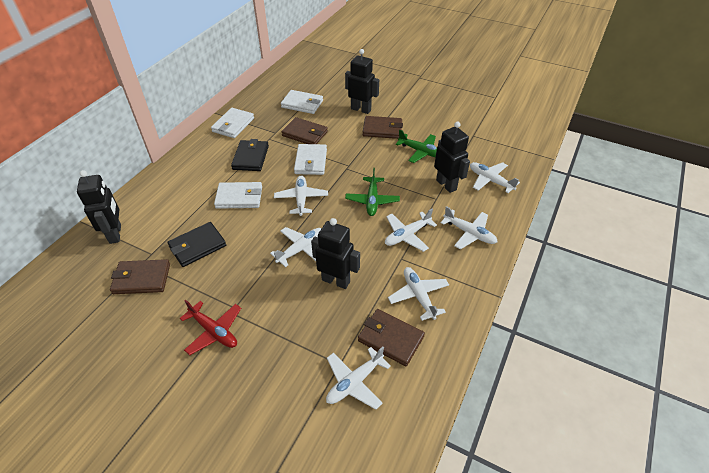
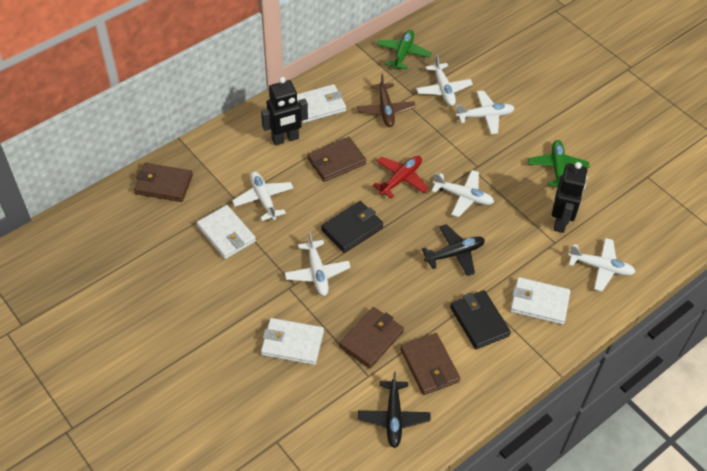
black plane: 0 -> 2
black robot: 4 -> 2
brown plane: 0 -> 1
white plane: 7 -> 6

